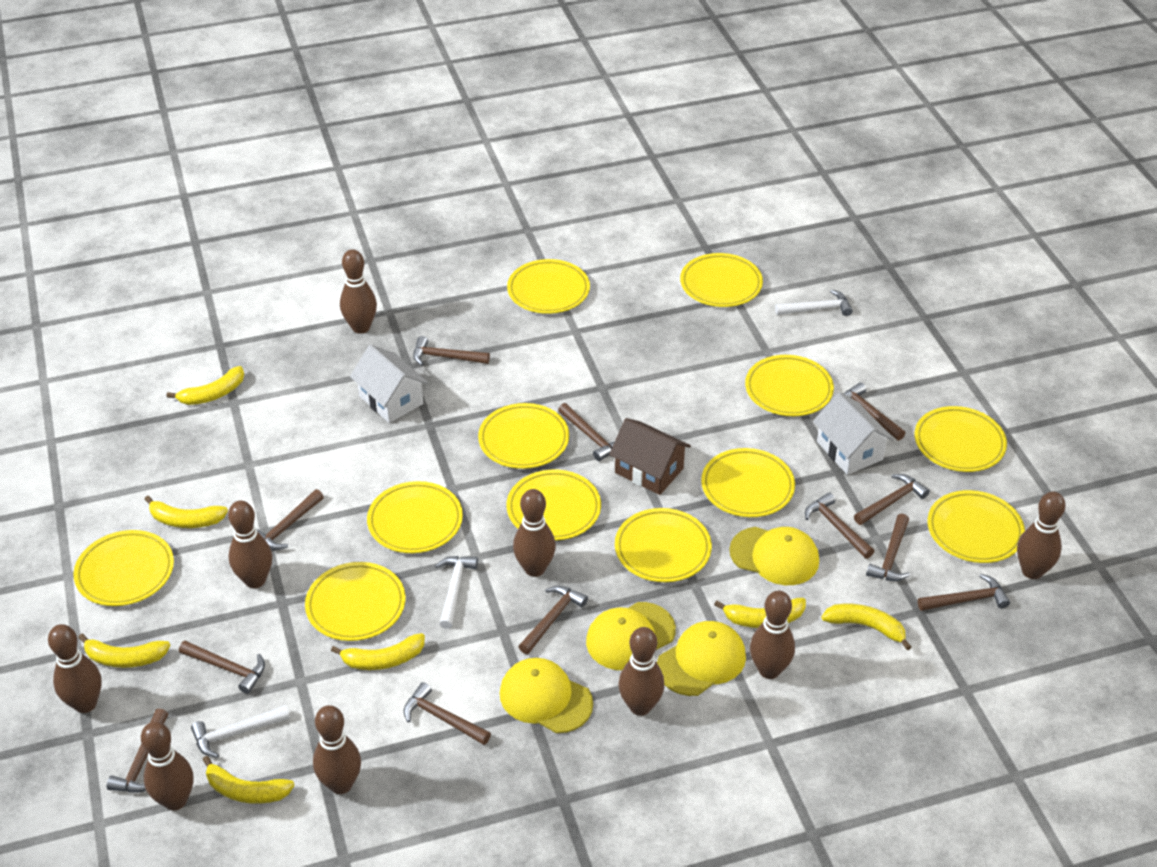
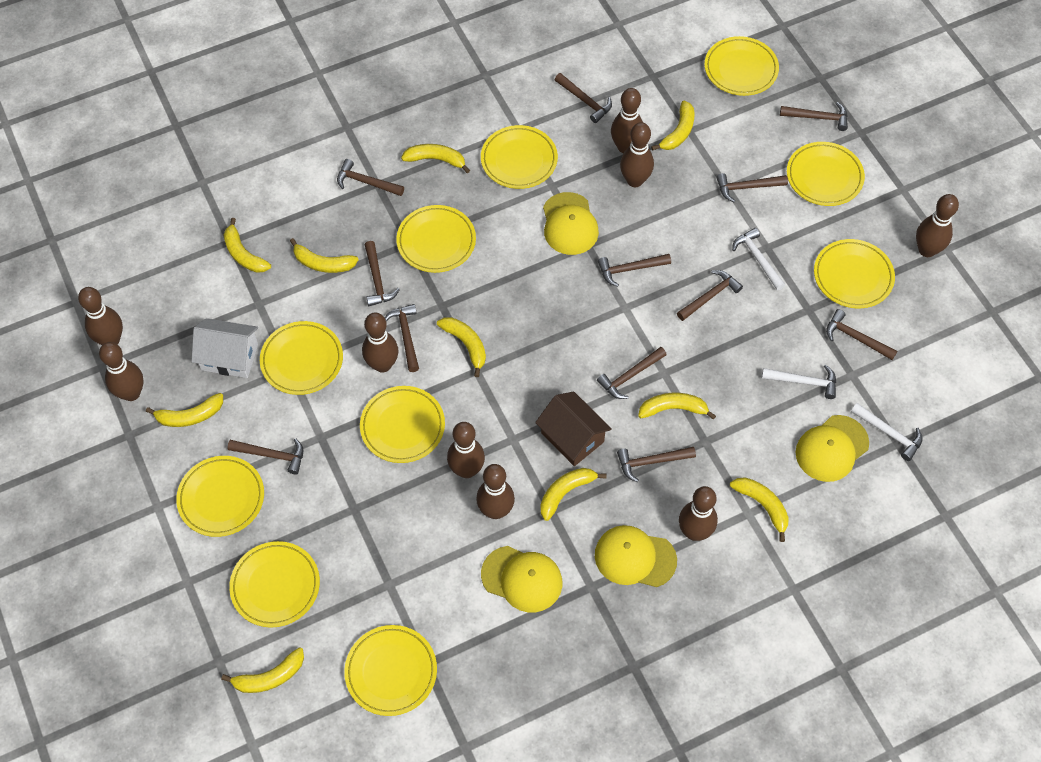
white house: 2 -> 1
yellow banana: 7 -> 10
yellow plate: 12 -> 10

